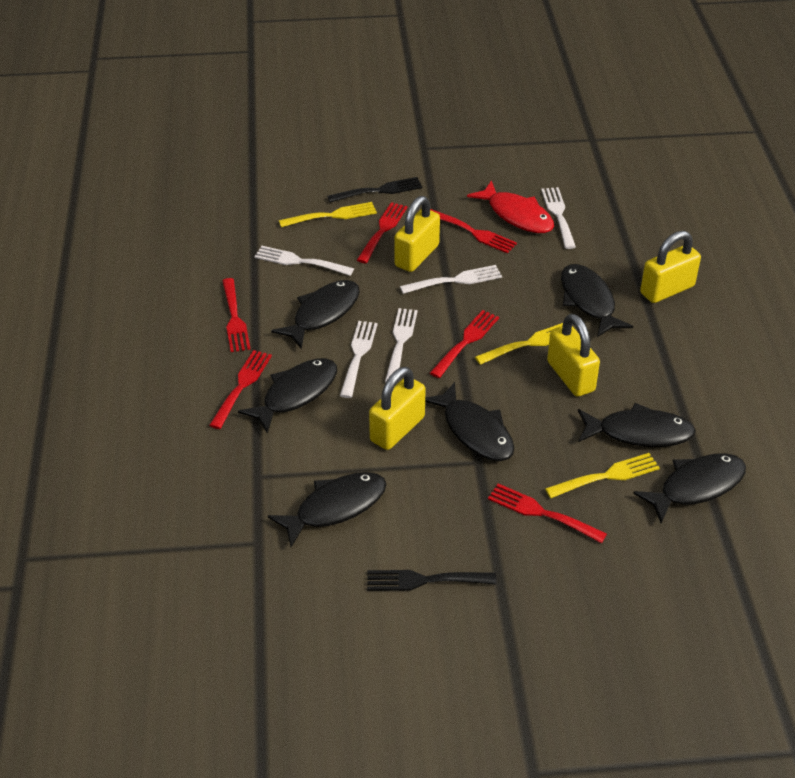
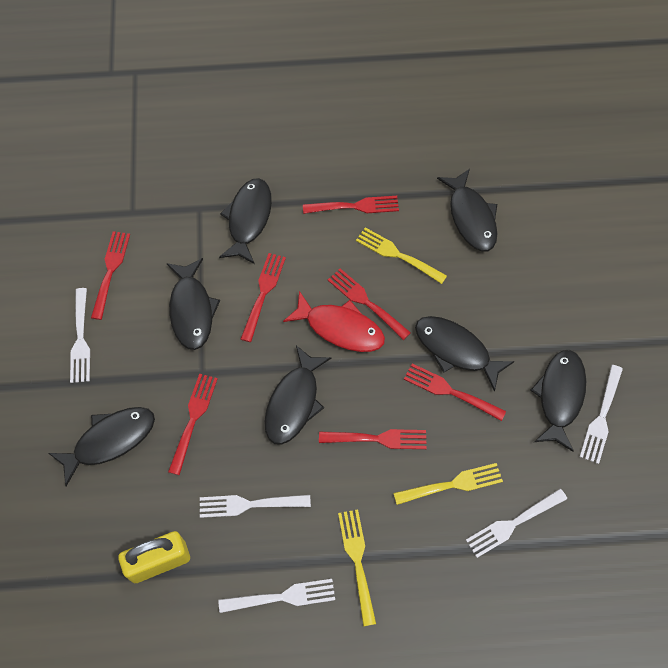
black fork: 2 -> 0
red fork: 6 -> 7
yellow padlock: 4 -> 1

